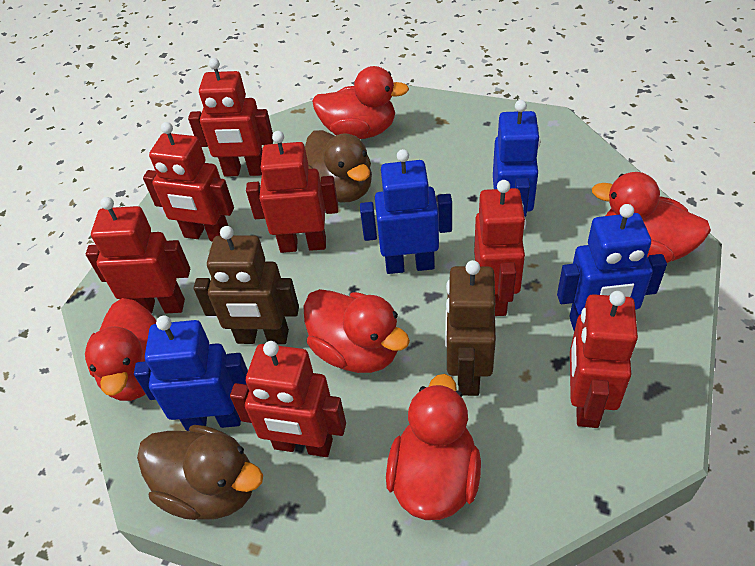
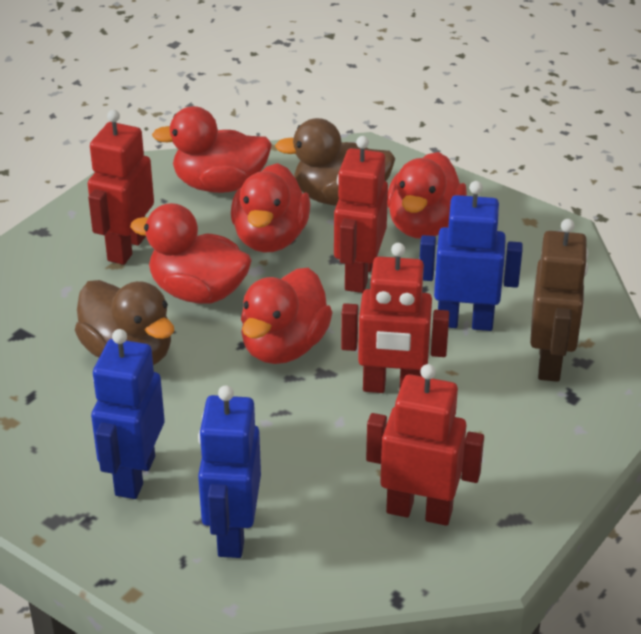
blue robot: 4 -> 3
brown robot: 2 -> 1
red robot: 7 -> 4

